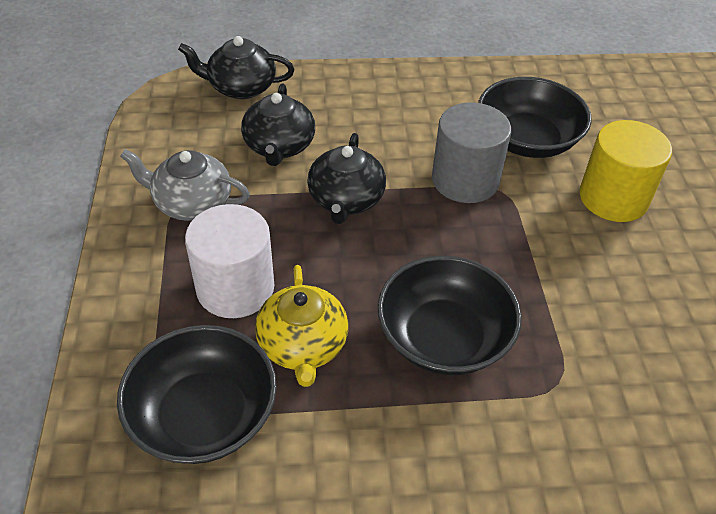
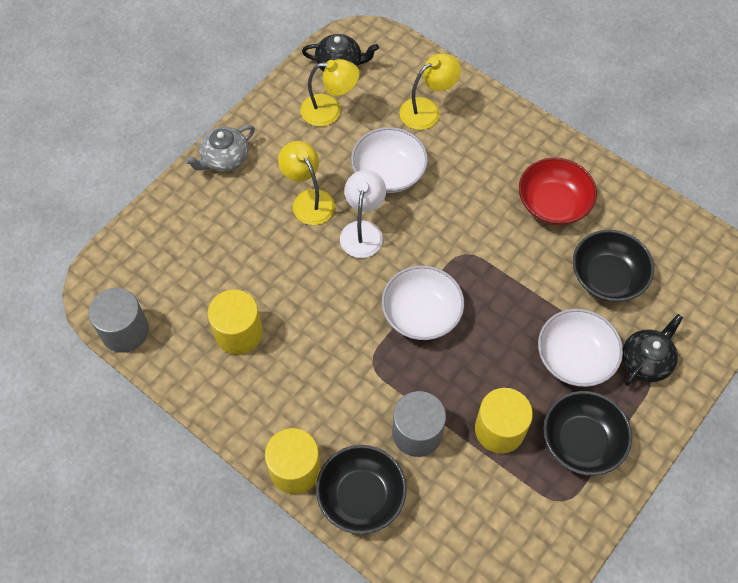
black teapot: 3 -> 2
grey cylinder: 1 -> 2
red bowl: 0 -> 1
white bowl: 0 -> 3
white cylinder: 1 -> 0
white lamp: 0 -> 1
yellow cylinder: 1 -> 3
yellow lamp: 0 -> 3
yellow teapot: 1 -> 0

